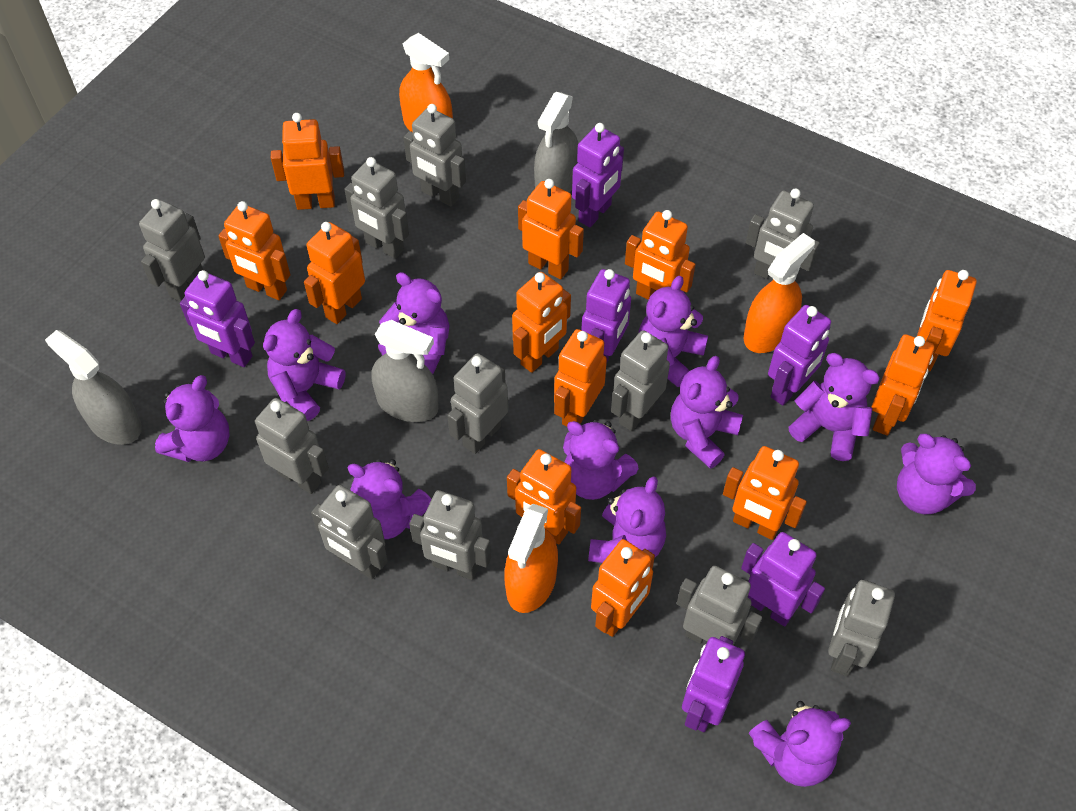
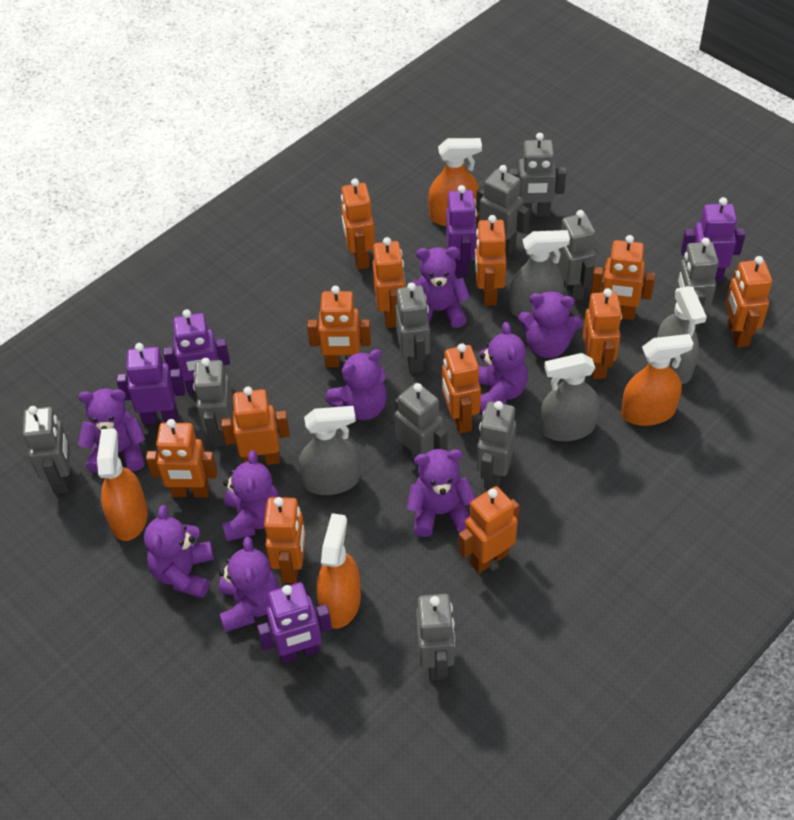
grey robot: 11 -> 10
grey spray bottle: 3 -> 4
orange spray bottle: 3 -> 4
purple robot: 6 -> 5
purple teddy bear: 11 -> 9

